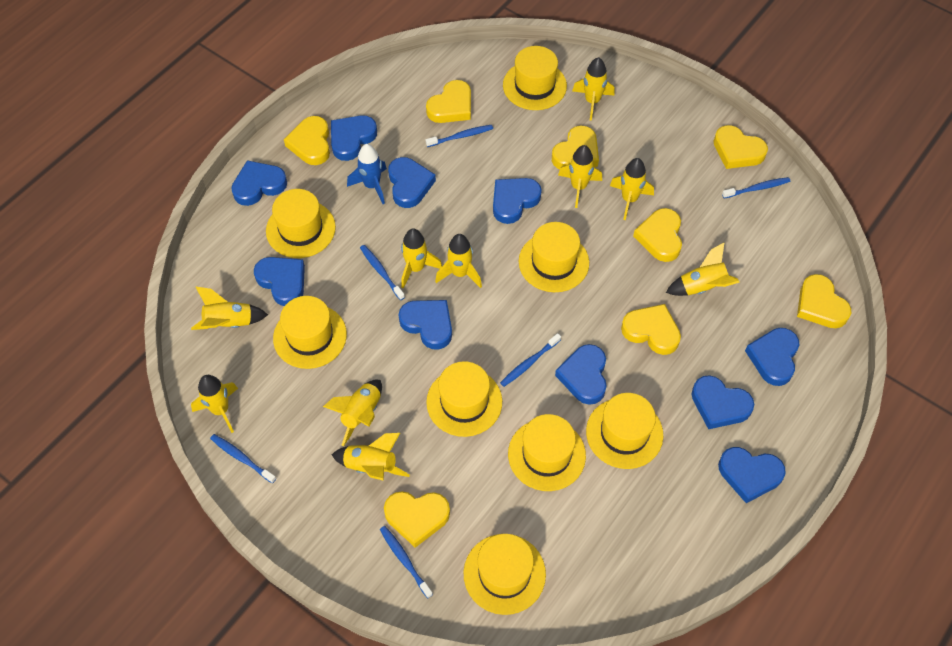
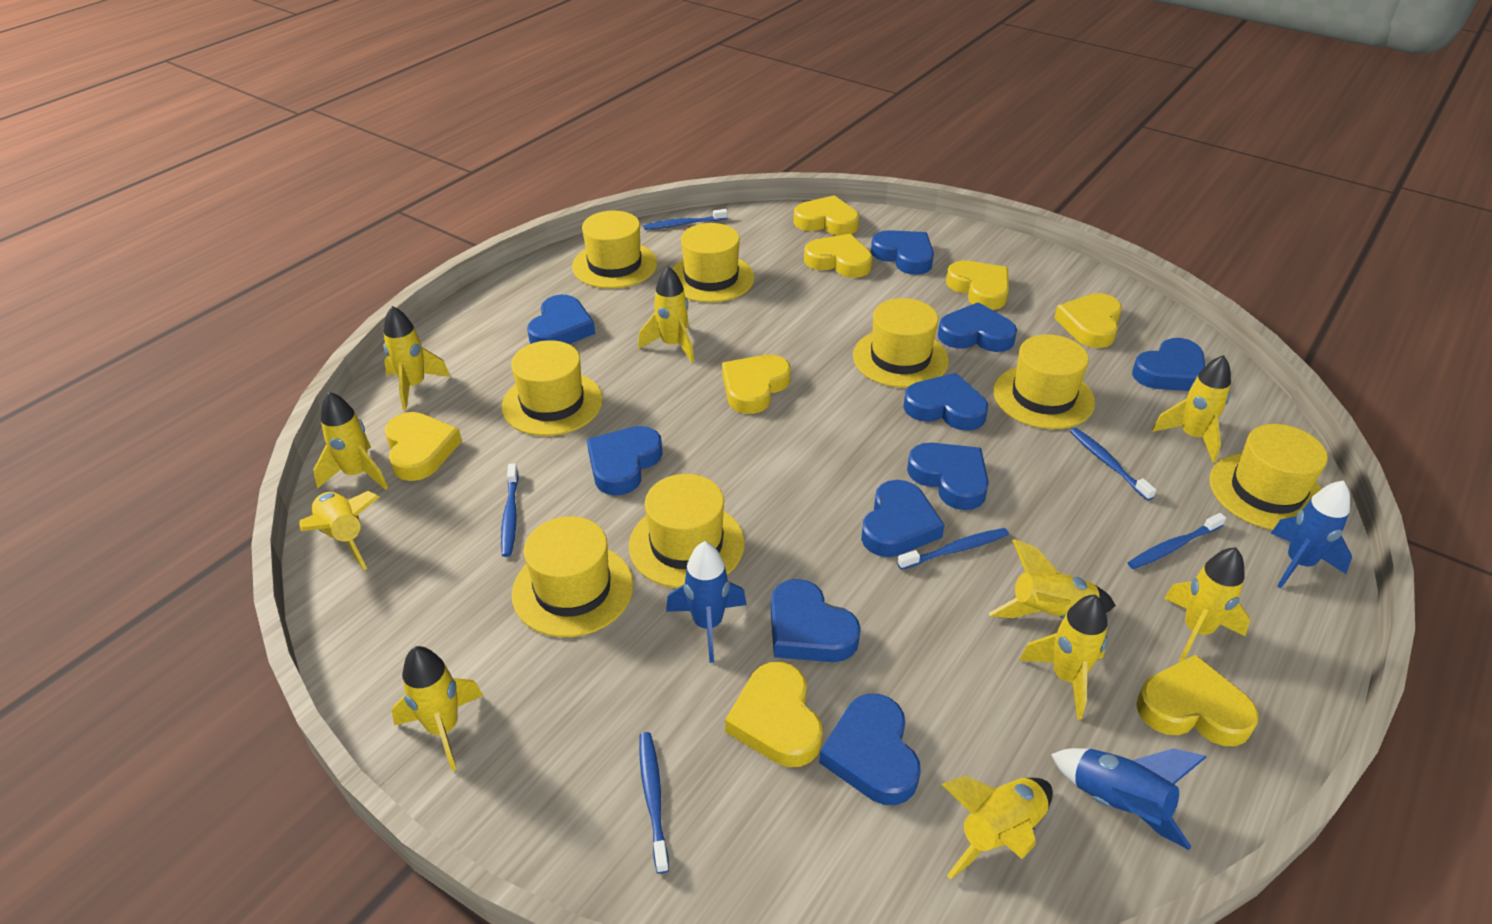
blue rocket: 1 -> 3

